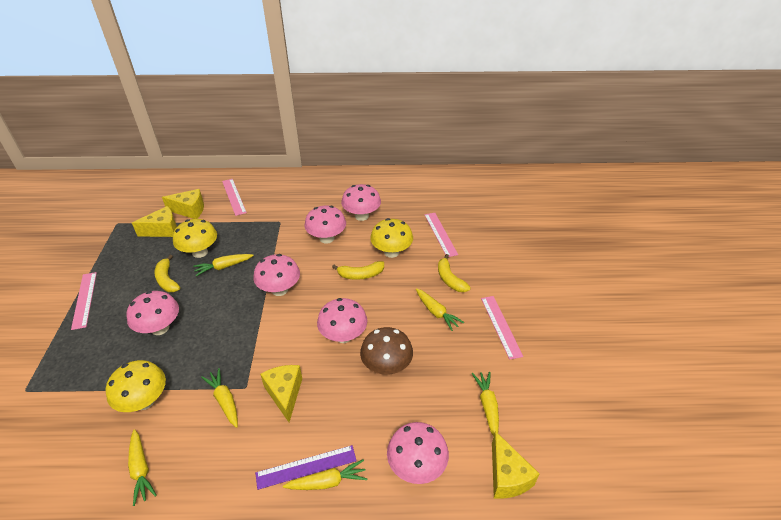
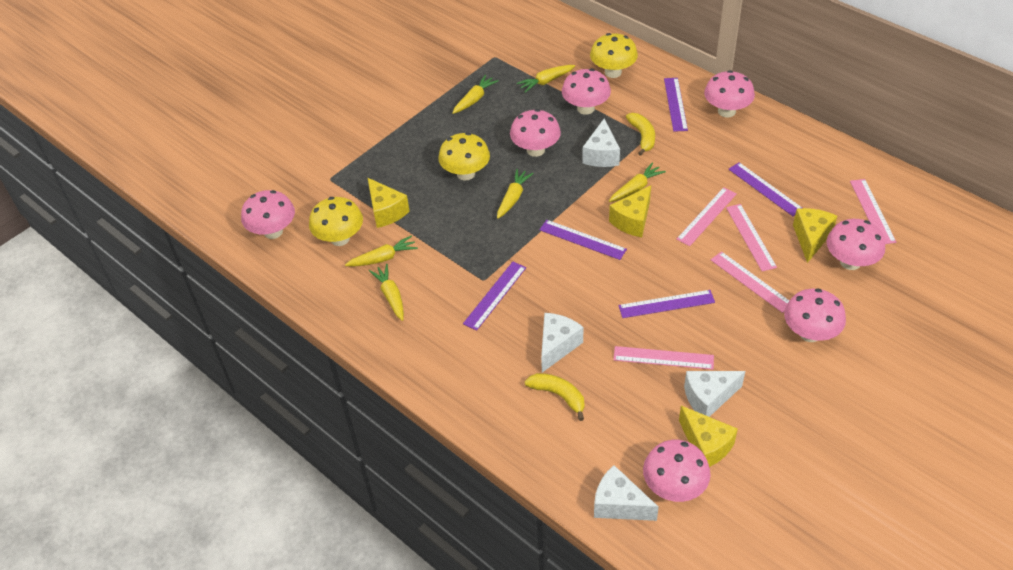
brown mushroom: 1 -> 0
pink mushroom: 6 -> 7
pink ruler: 4 -> 5
purple ruler: 1 -> 5
white cheese: 0 -> 4
yellow banana: 3 -> 2

